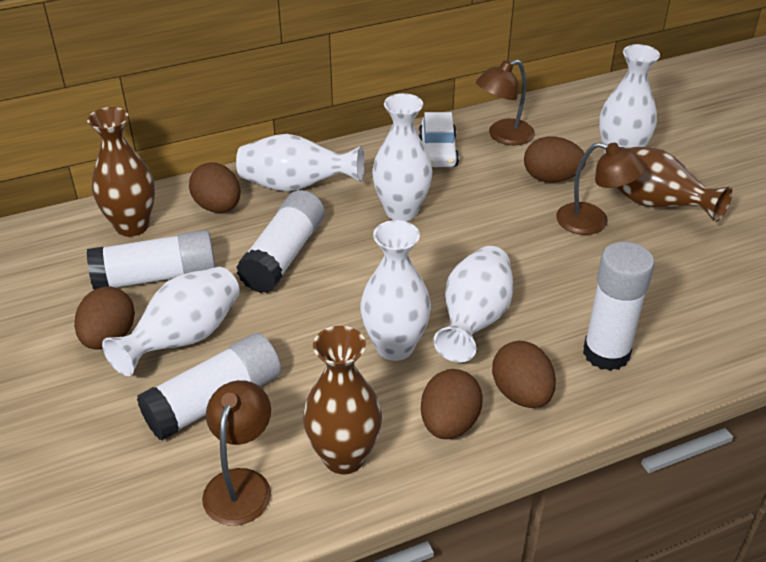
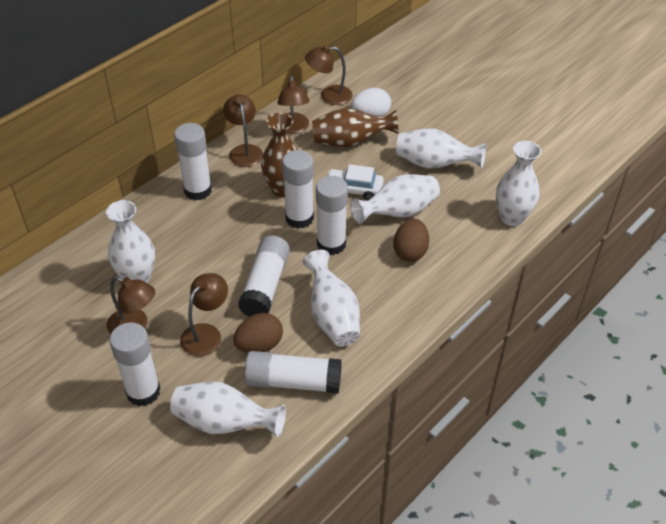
brown egg: 5 -> 2
brown lamp: 3 -> 5
brown vase: 3 -> 2
white egg: 0 -> 1
white glue stick: 4 -> 6

